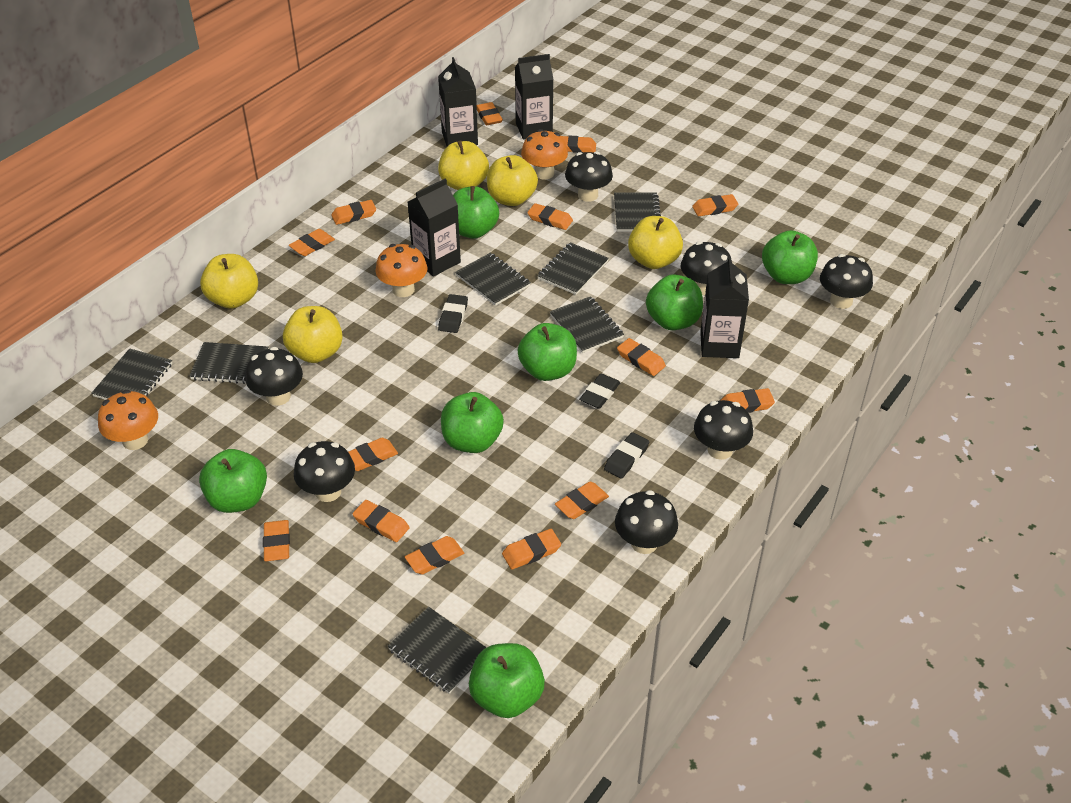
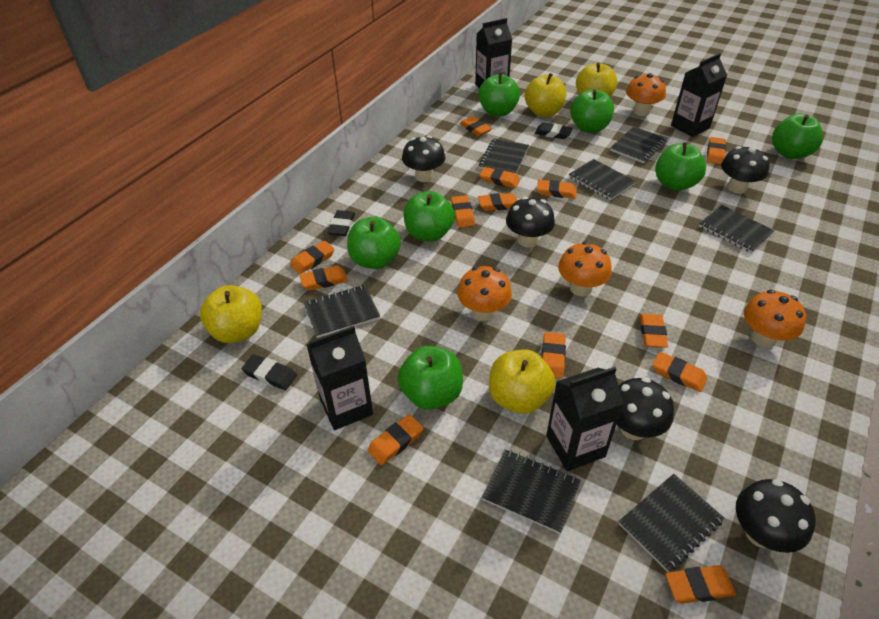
black mushroom: 7 -> 5
orange eraser: 14 -> 13
orange mushroom: 3 -> 4
yellow apple: 5 -> 4

